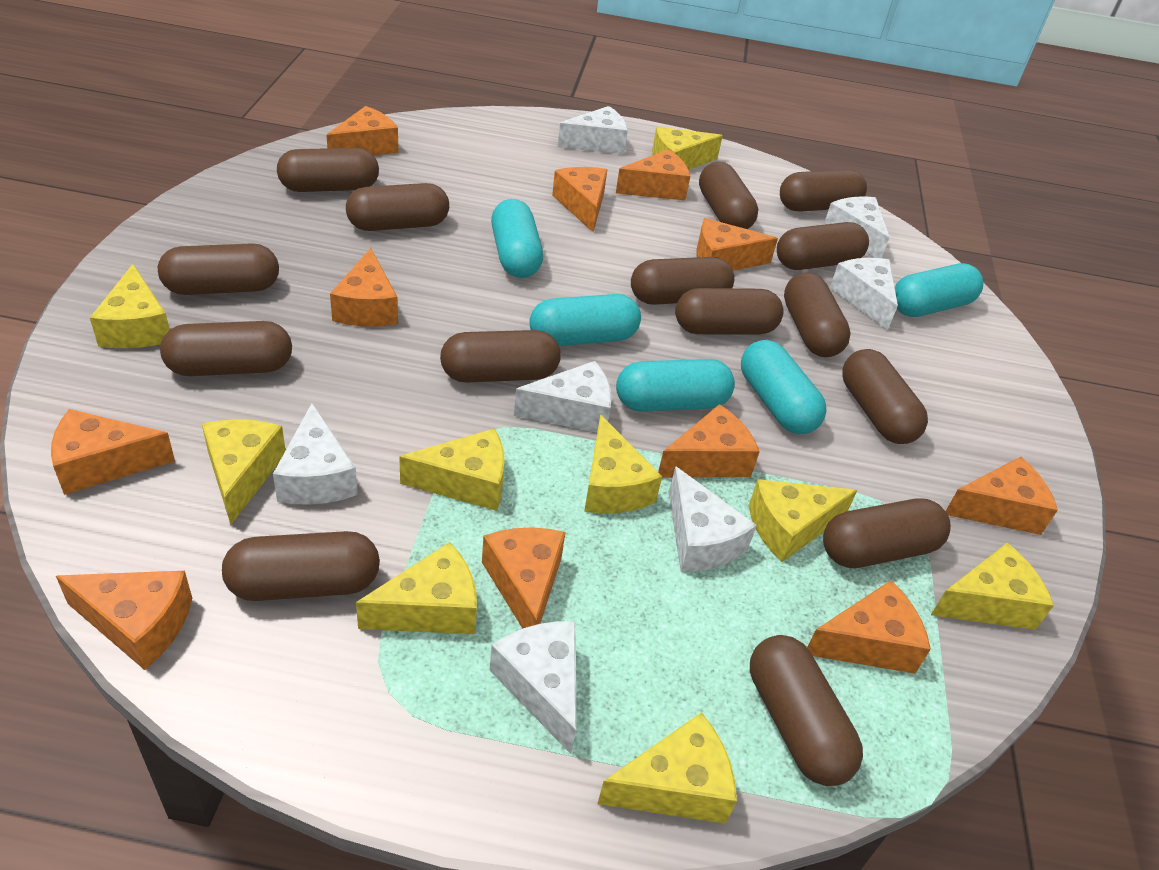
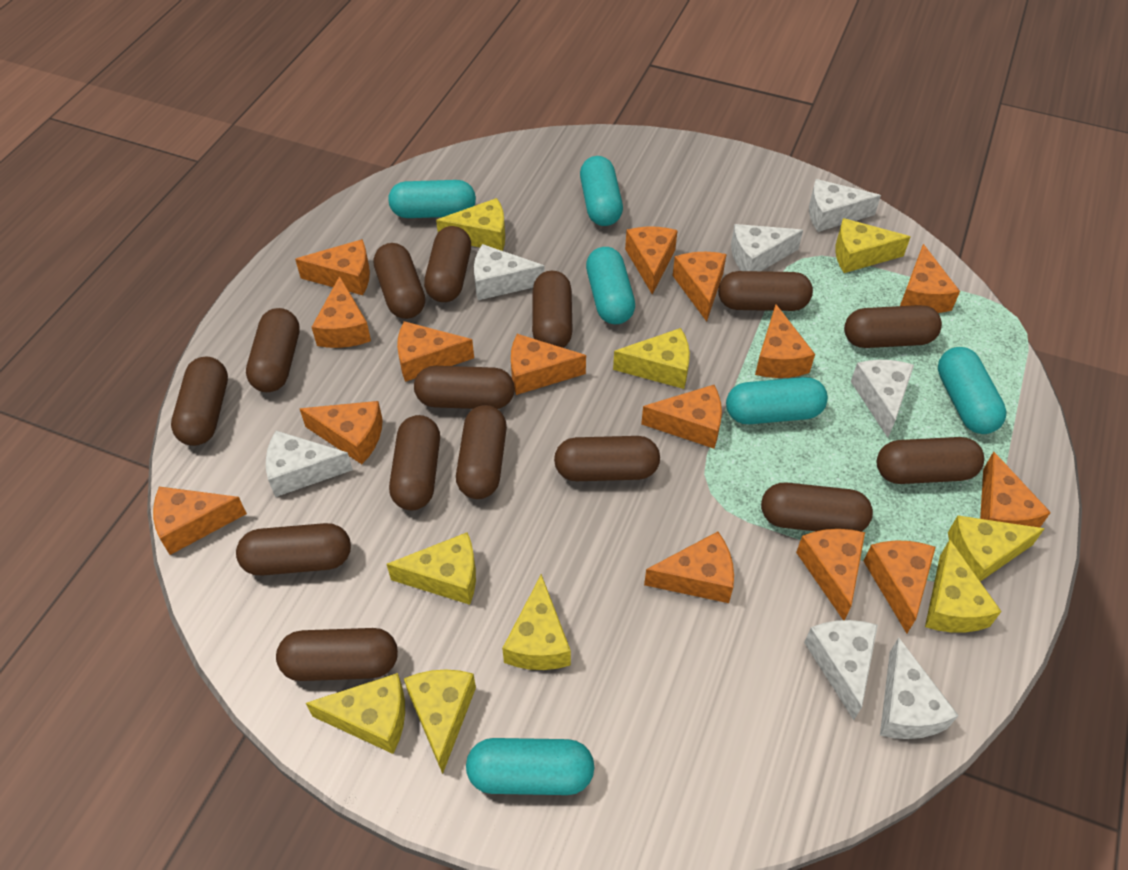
orange cheese: 11 -> 15
turquoise capsule: 5 -> 6

